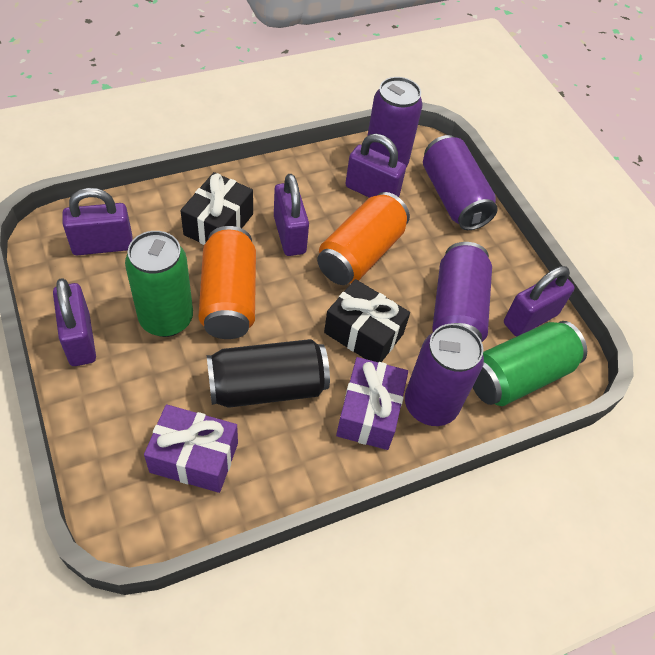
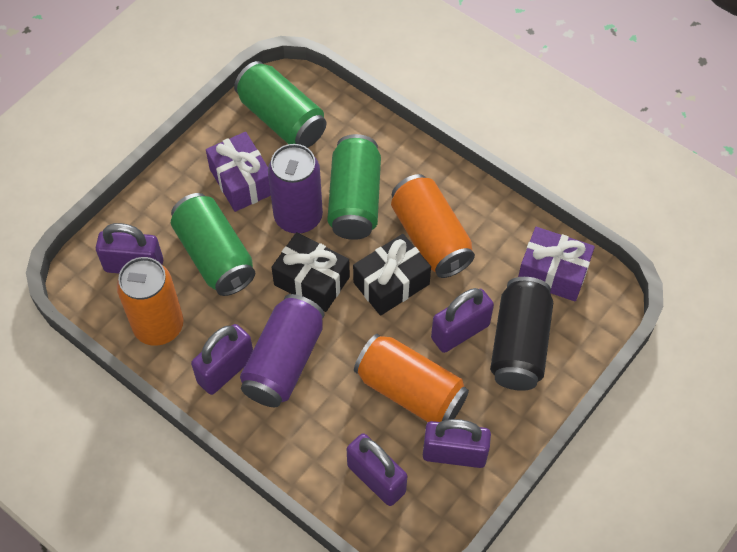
green can: 2 -> 3
orange can: 2 -> 3
purple can: 4 -> 2

